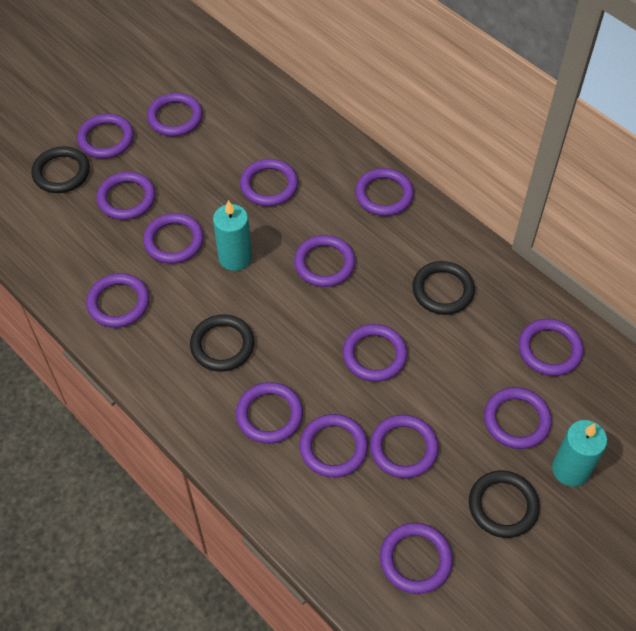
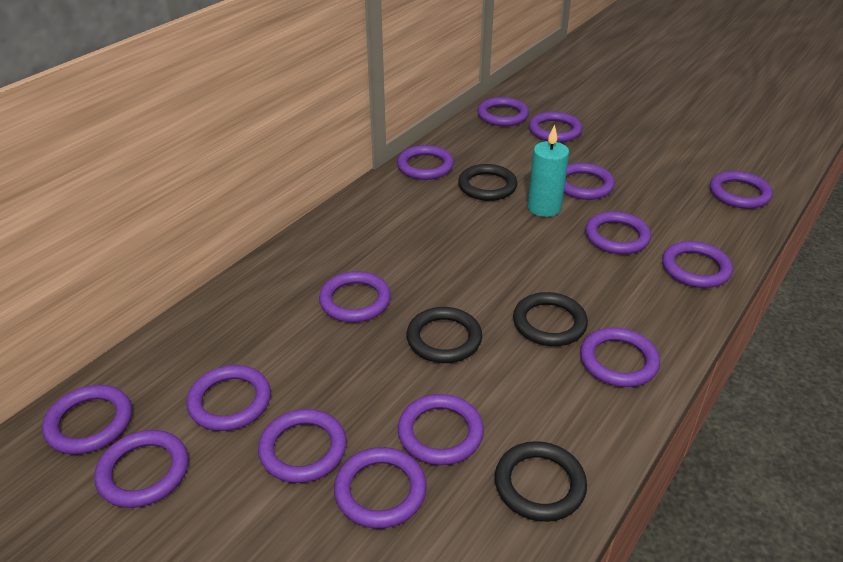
turquoise candle: 2 -> 1

